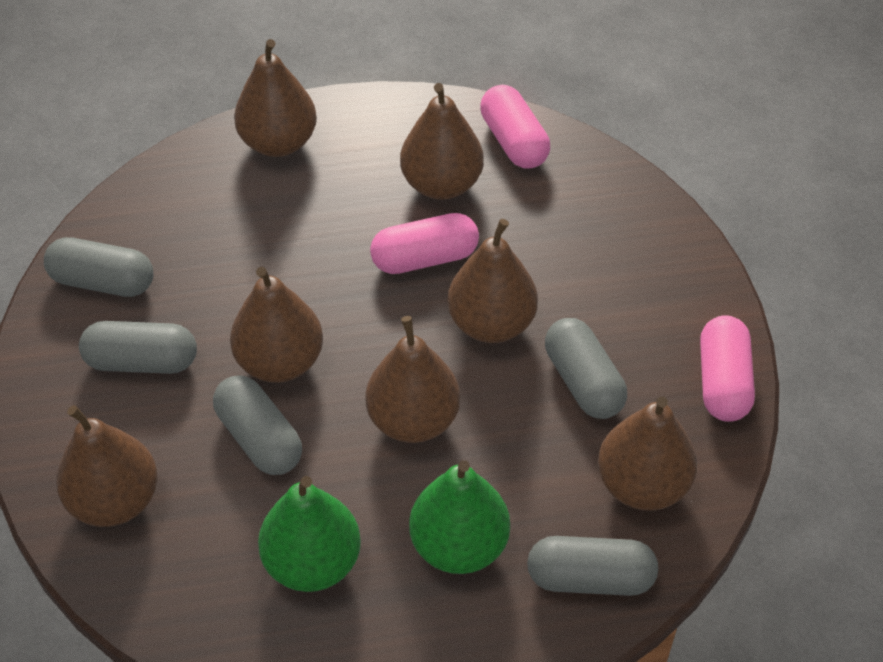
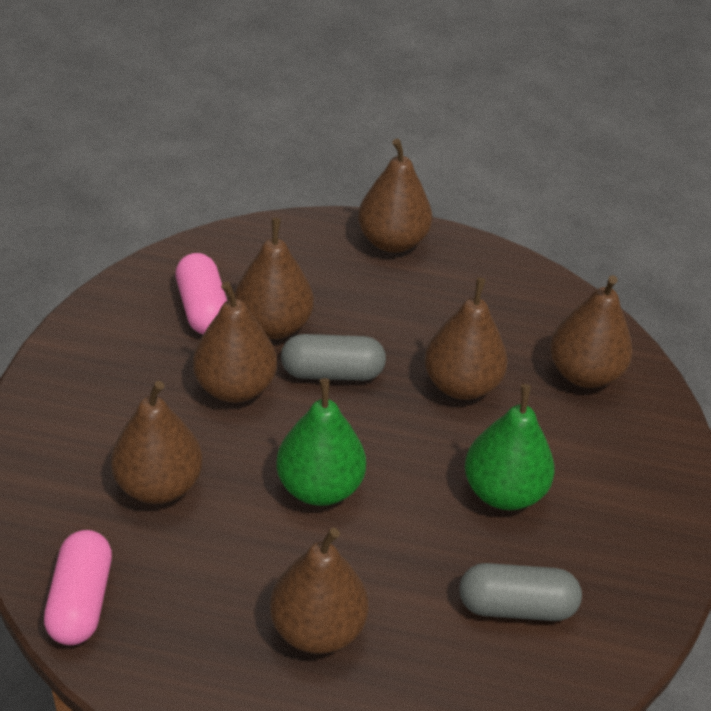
grey capsule: 5 -> 2
pink capsule: 3 -> 2

